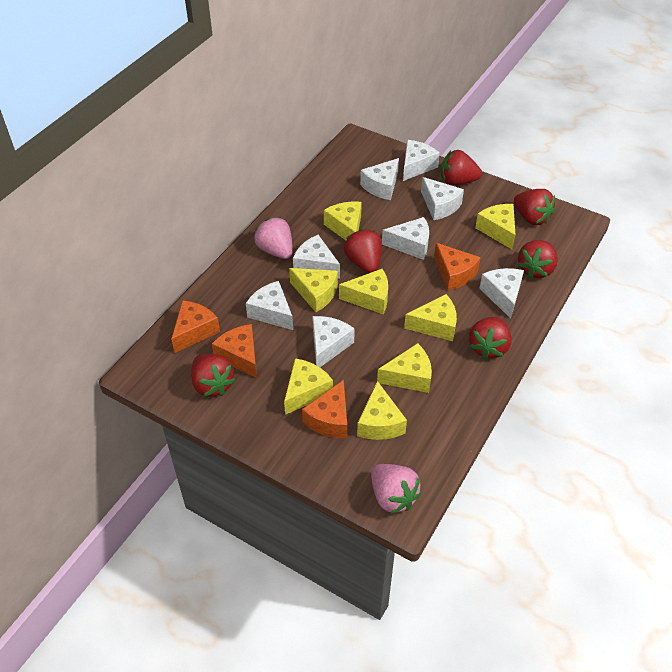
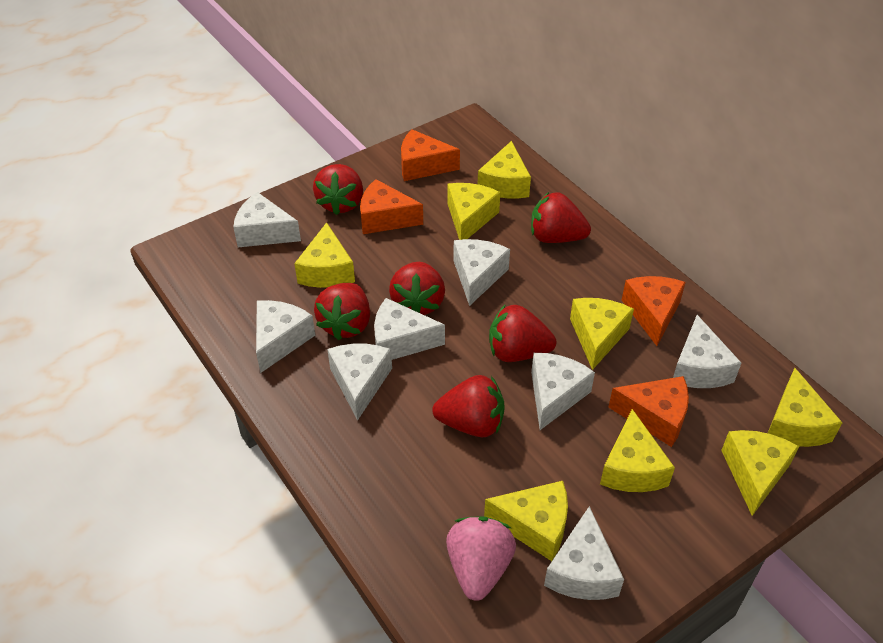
pink strawberry: 2 -> 1

